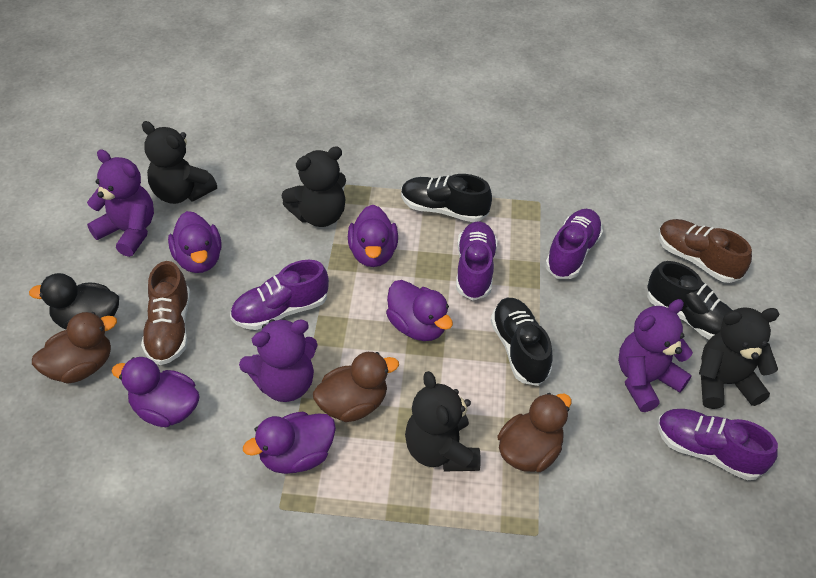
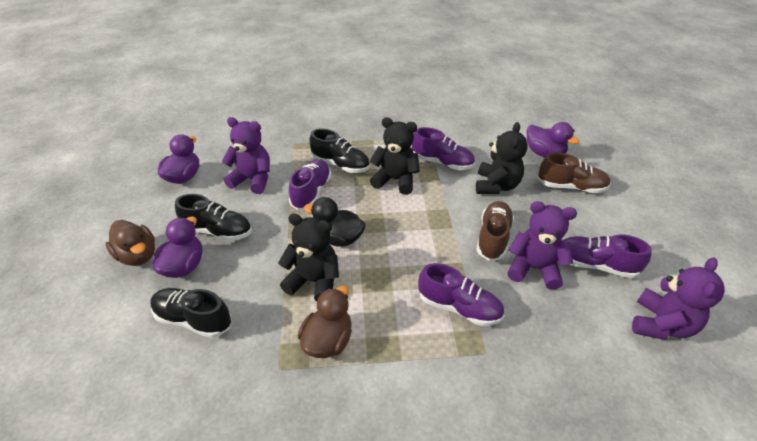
black teddy bear: 4 -> 3
brown duck: 3 -> 2
purple duck: 5 -> 3

